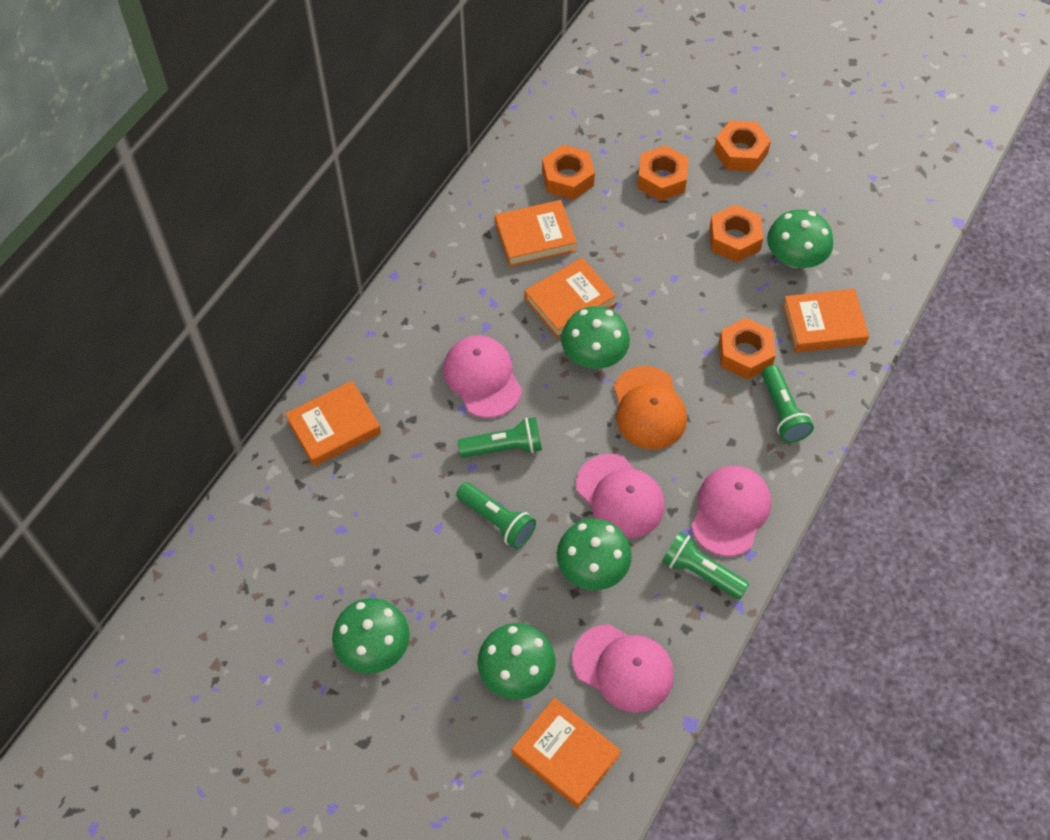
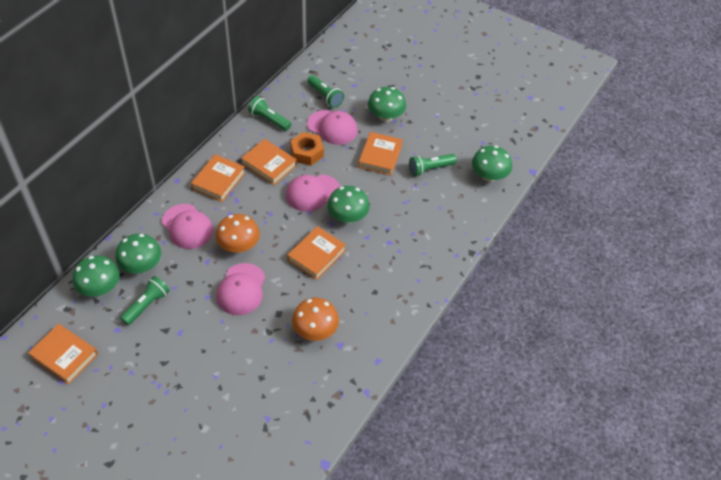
orange cap: 1 -> 0
orange mushroom: 0 -> 2
orange nut: 5 -> 1

